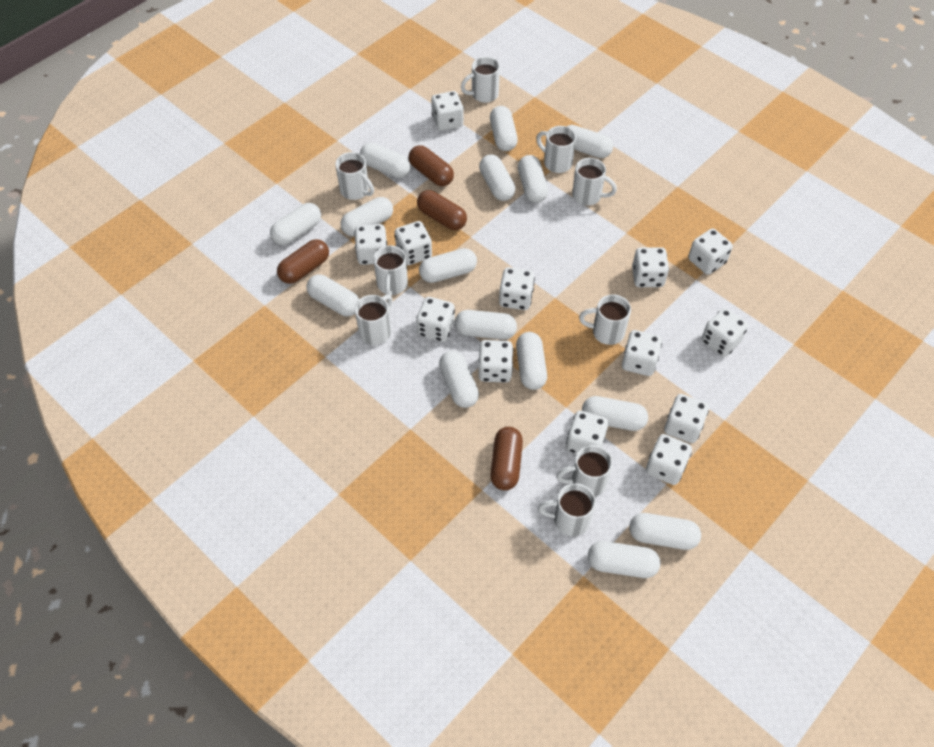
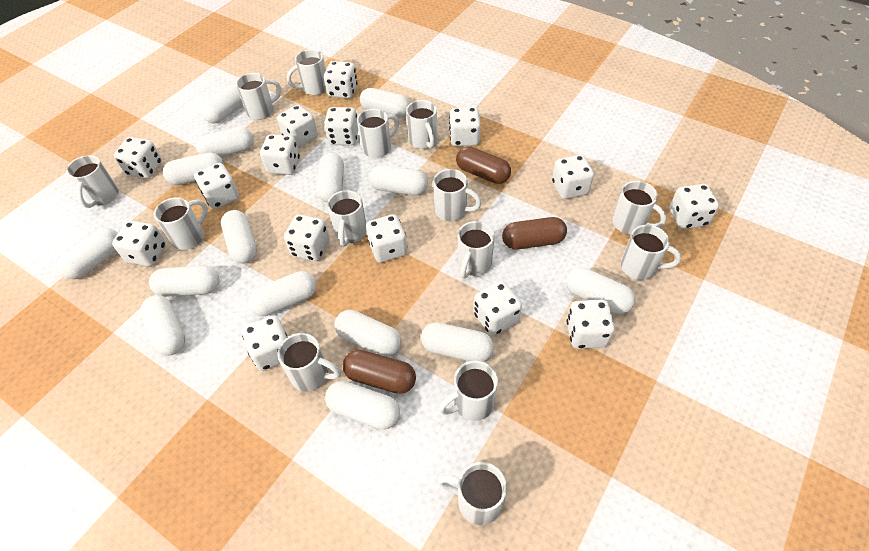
brown capsule: 4 -> 3
white dice: 13 -> 15
white mug: 9 -> 14

